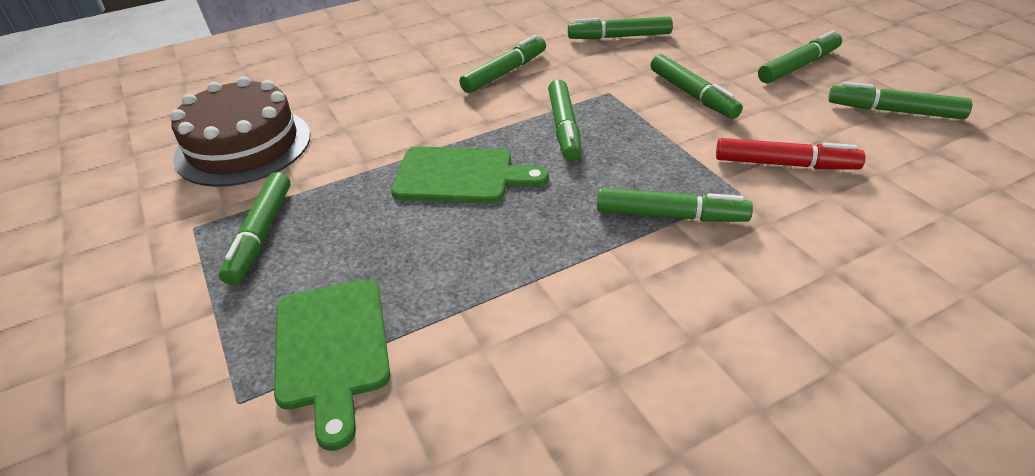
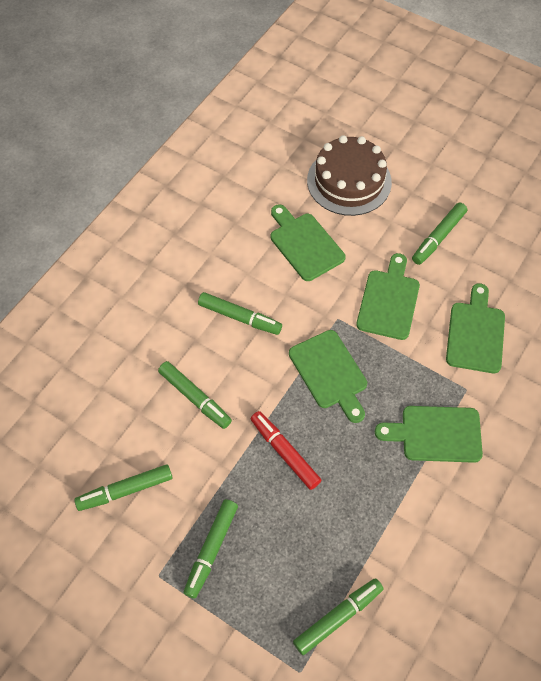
green cutting board: 2 -> 5
green marker: 8 -> 6

